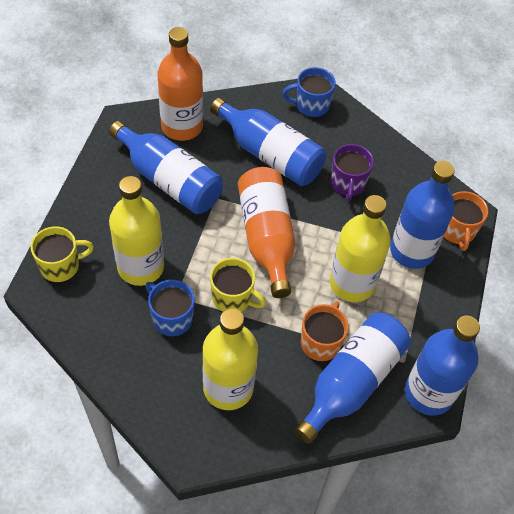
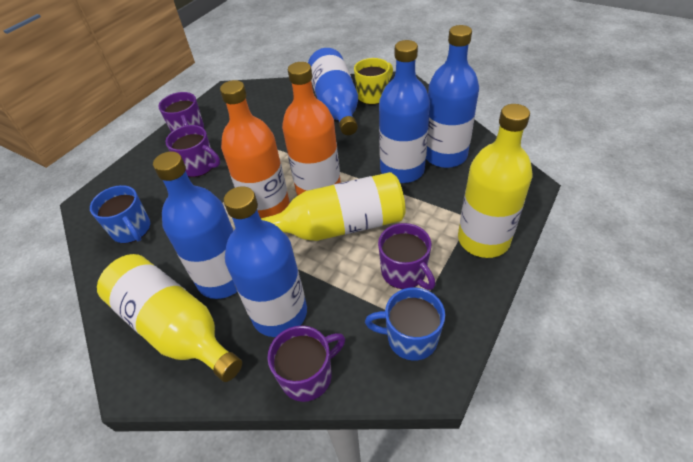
orange mug: 2 -> 0
purple mug: 1 -> 4
yellow mug: 2 -> 1

